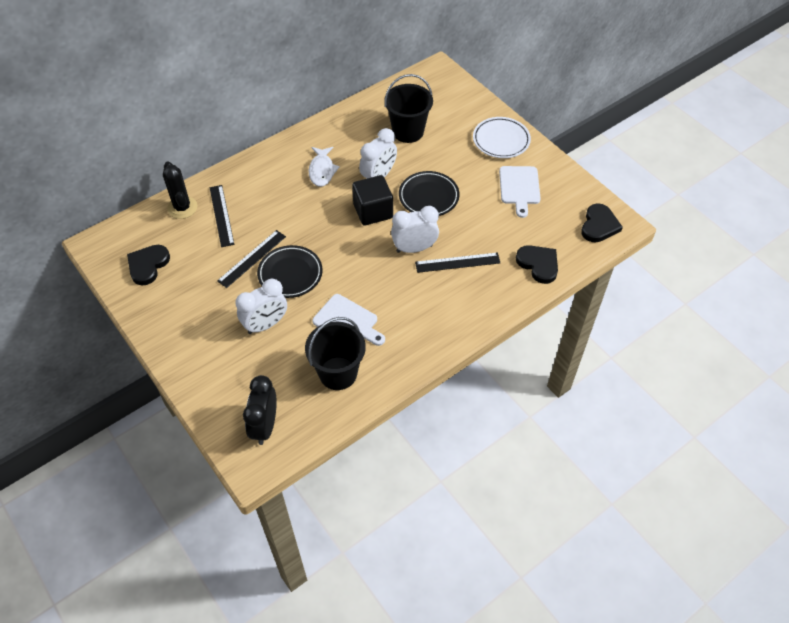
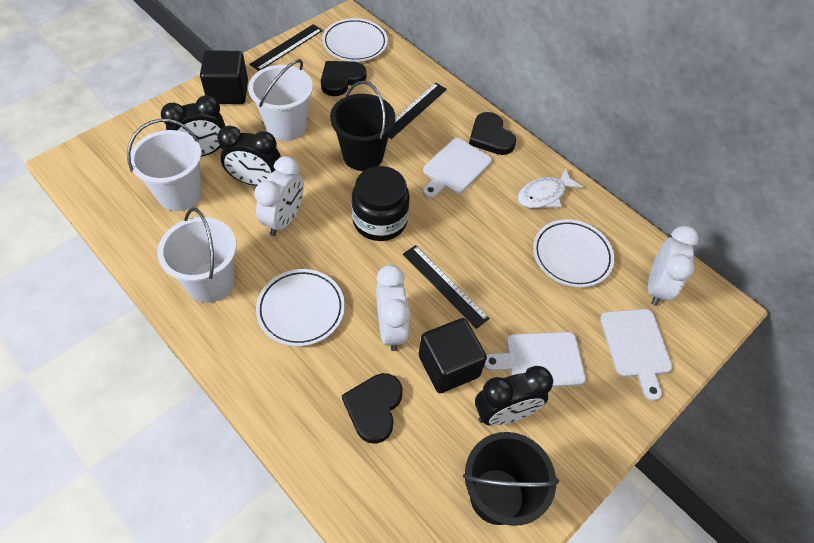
black cactus: 1 -> 0
black clock: 1 -> 3
black cube: 1 -> 2
black jar: 0 -> 1
black plate: 2 -> 0
white bucket: 0 -> 3
white cutting board: 2 -> 3
white plate: 1 -> 3

